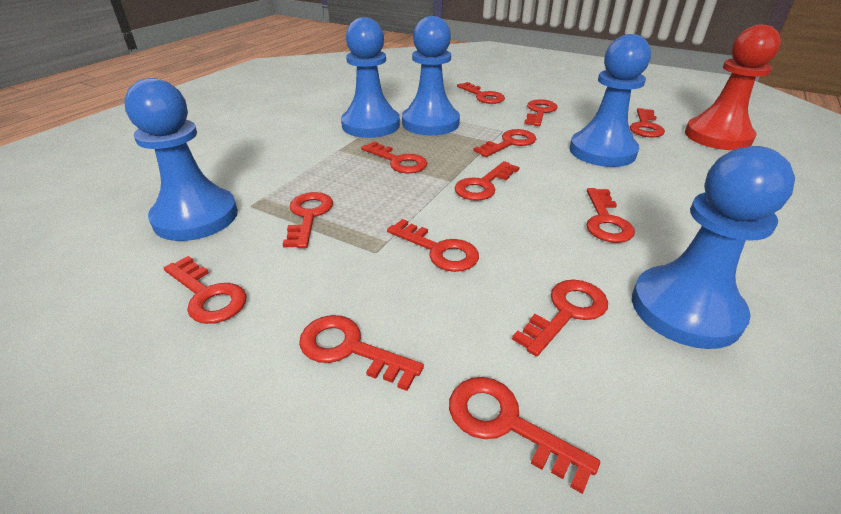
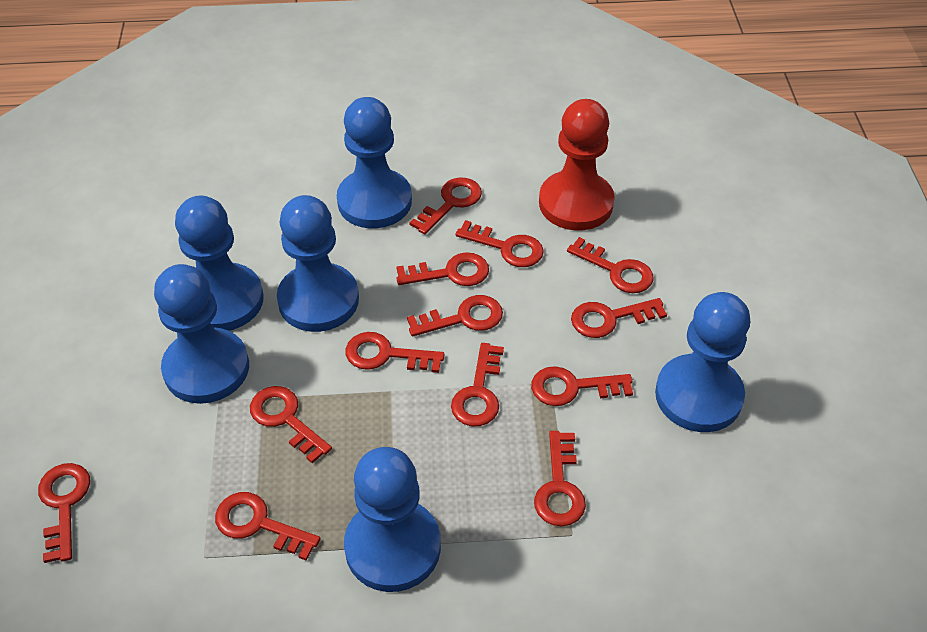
blue pawn: 5 -> 6

